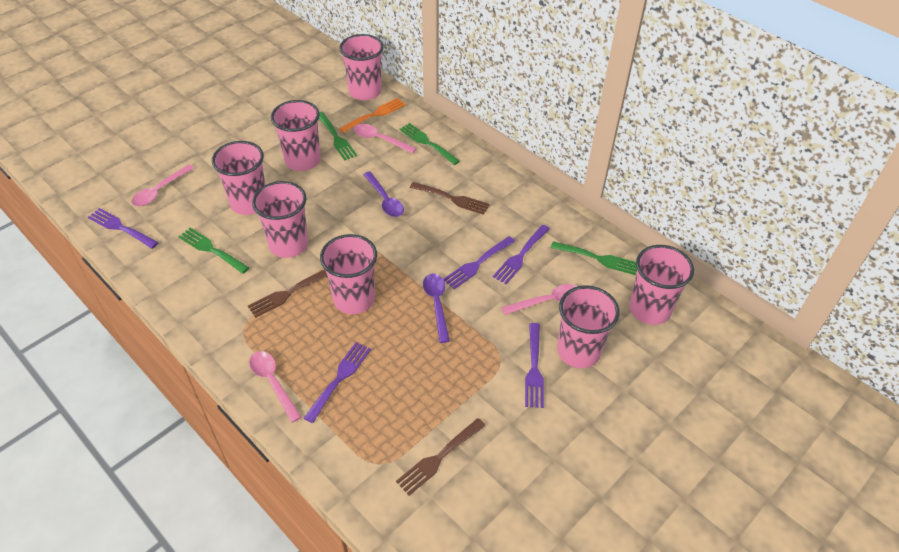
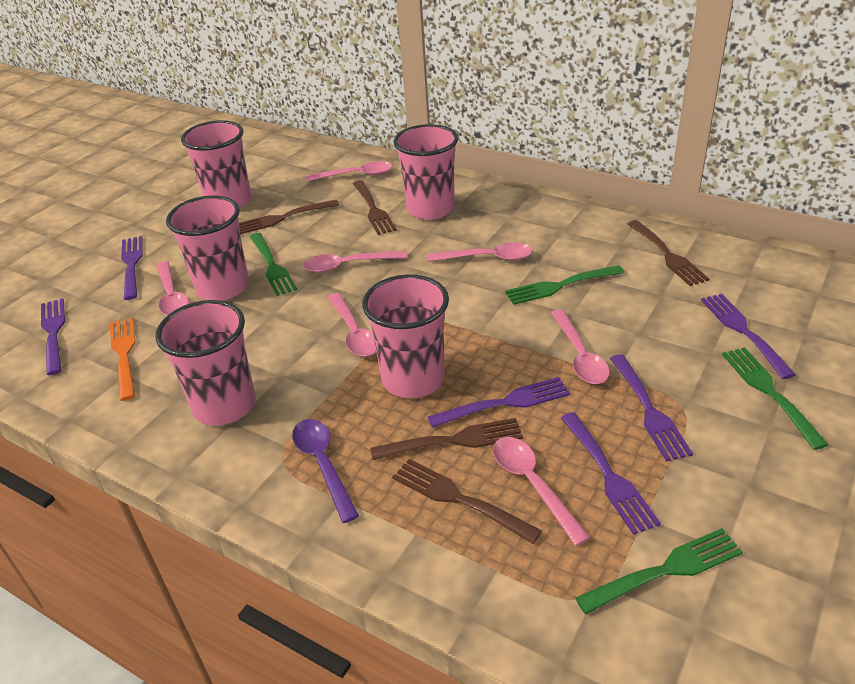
brown fork: 3 -> 5
pink cup: 7 -> 5
pink spoon: 4 -> 7
purple fork: 5 -> 6
purple spoon: 2 -> 1

